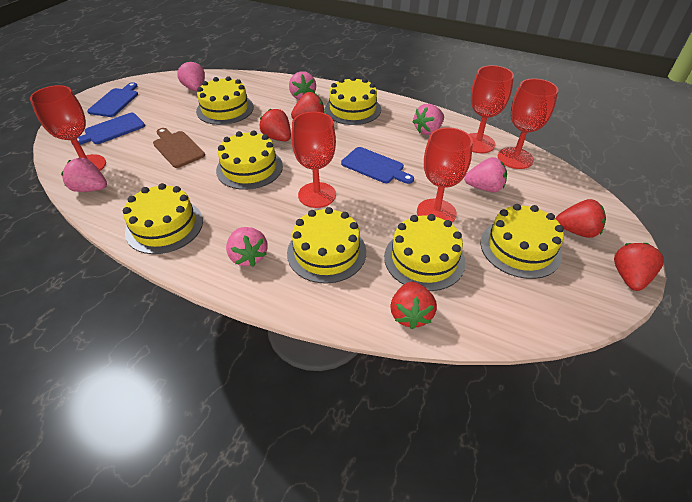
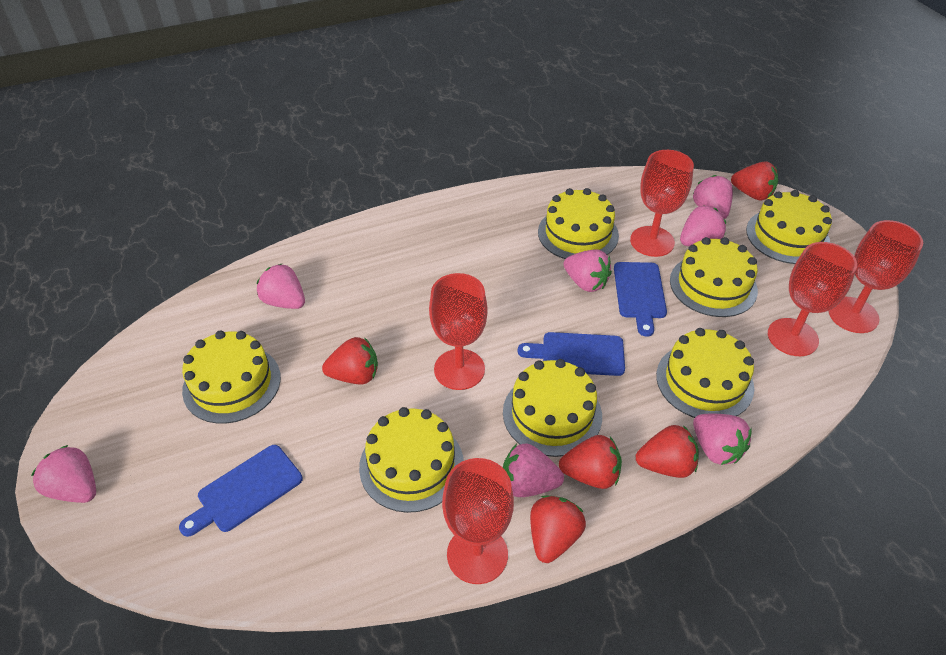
brown cutting board: 1 -> 0
pink strawberry: 6 -> 7

